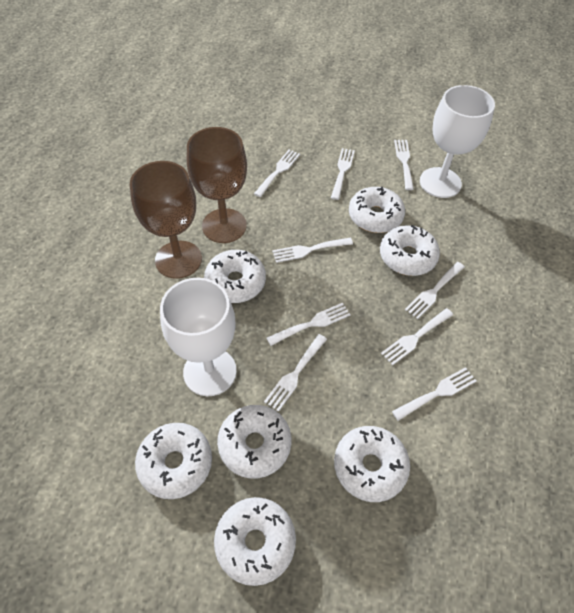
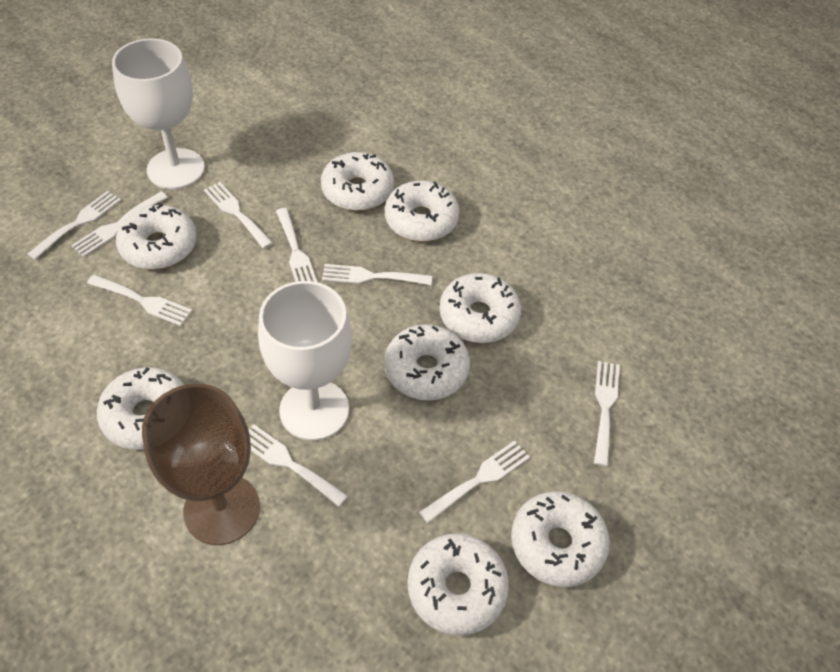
brown goblet: 2 -> 1
white donut: 7 -> 8

